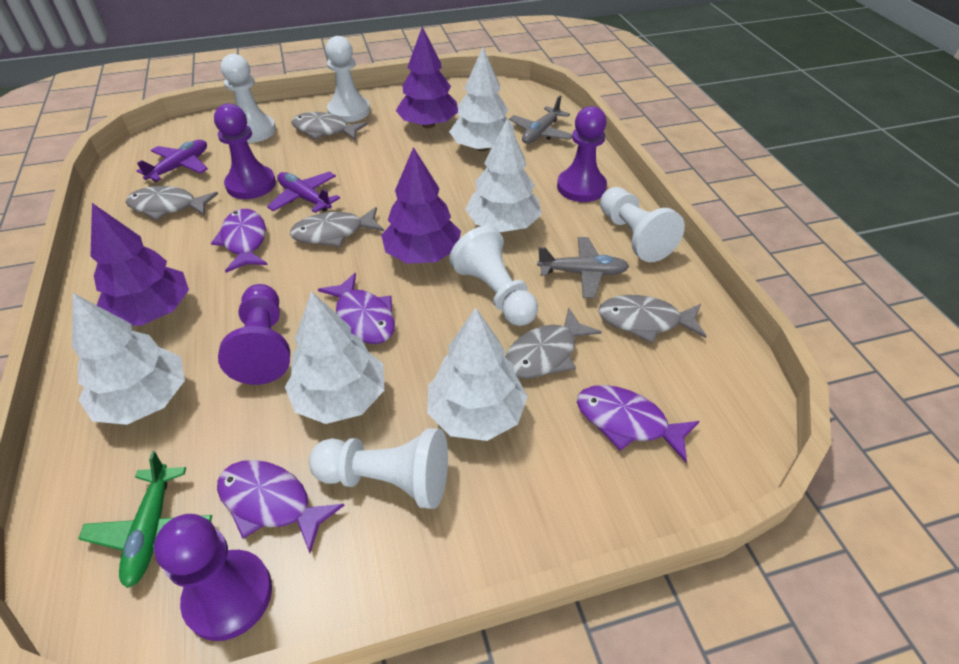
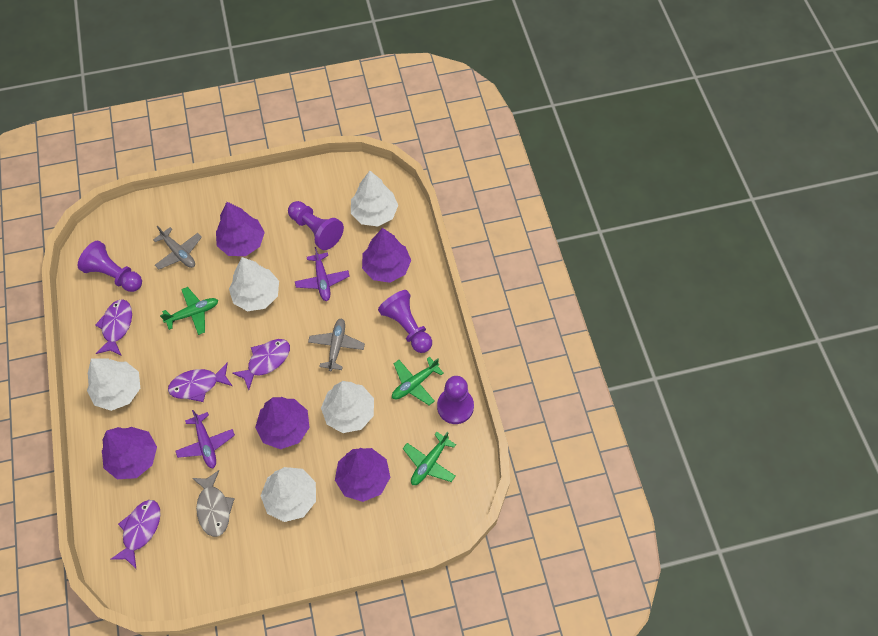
green plane: 1 -> 3
grey fish: 5 -> 1
purple tree: 3 -> 5
white pawn: 5 -> 0

